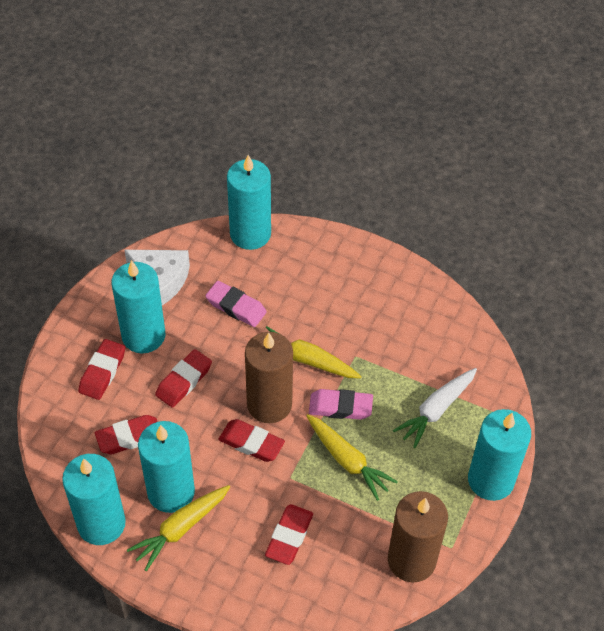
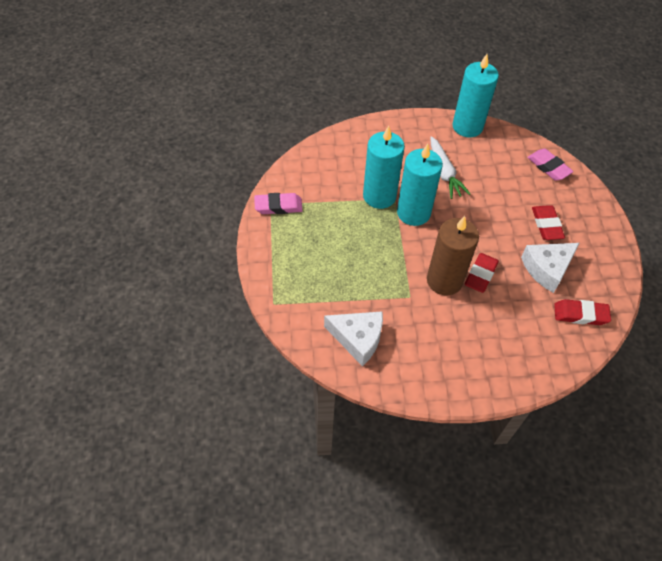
brown candle: 2 -> 1
red eraser: 5 -> 3
turquoise candle: 5 -> 3
white cheese: 1 -> 2
yellow carrot: 3 -> 0

